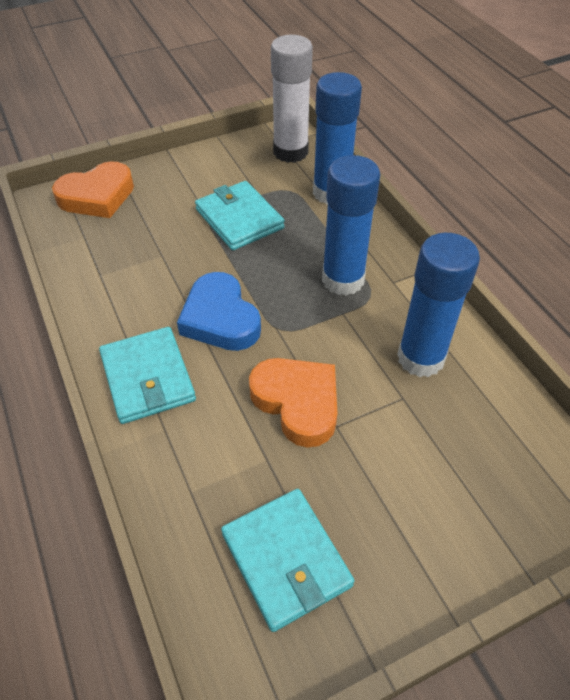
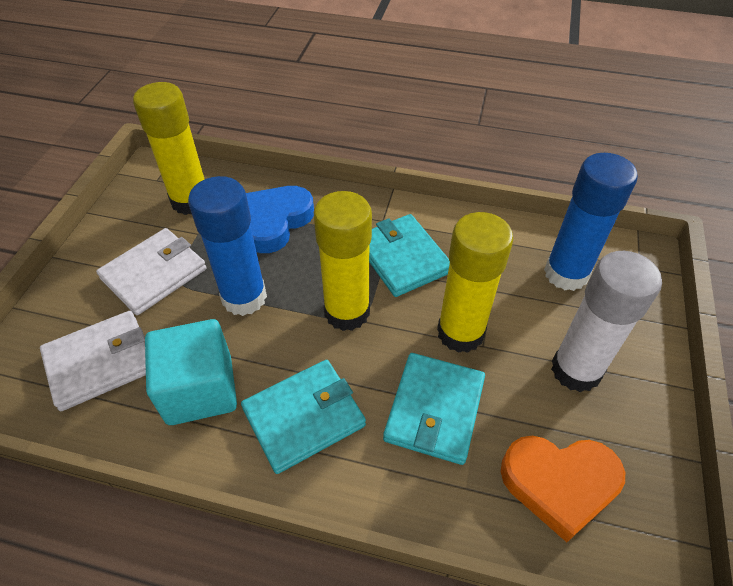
blue glue stick: 3 -> 2
orange heart: 2 -> 1
turquoise cube: 0 -> 1
white wallet: 0 -> 2
yellow glue stick: 0 -> 3

